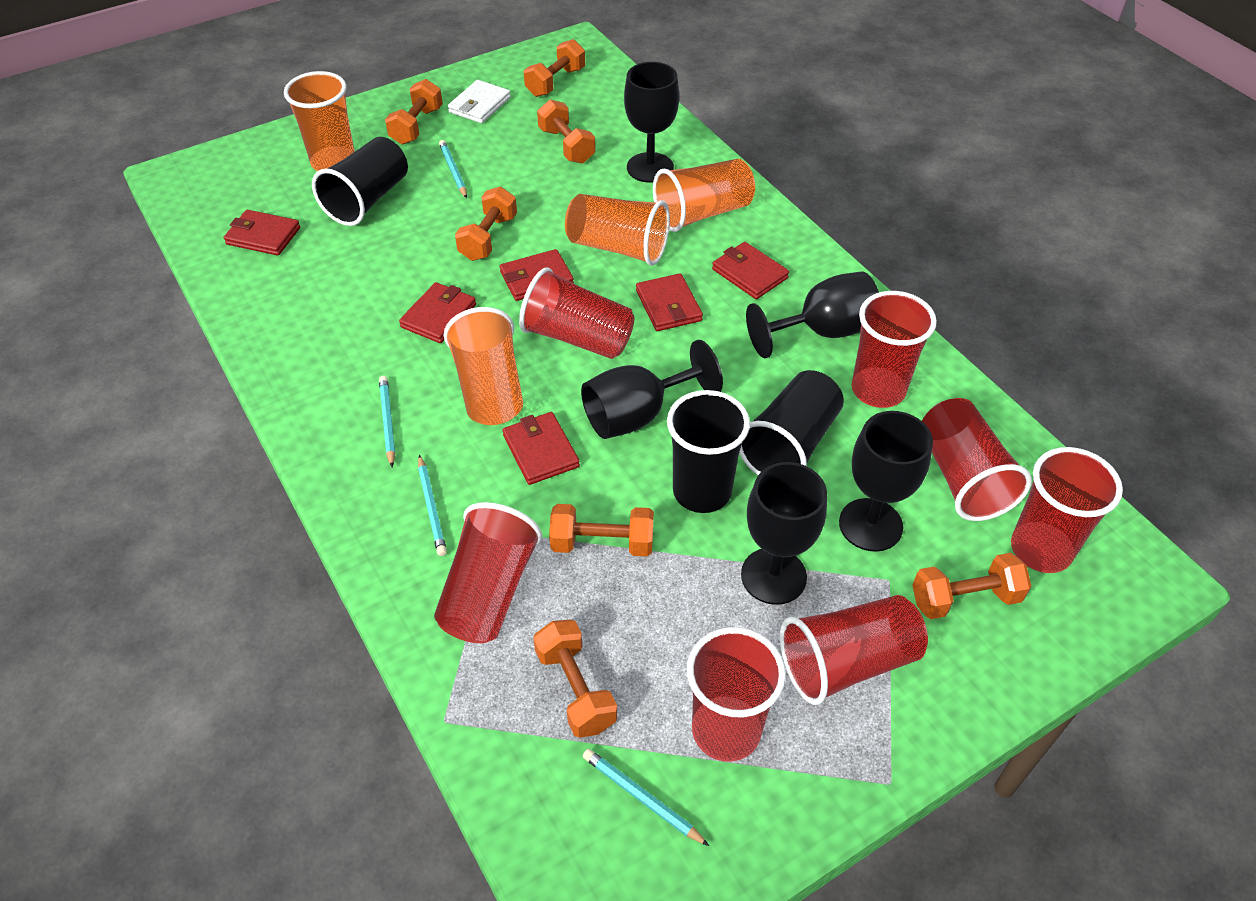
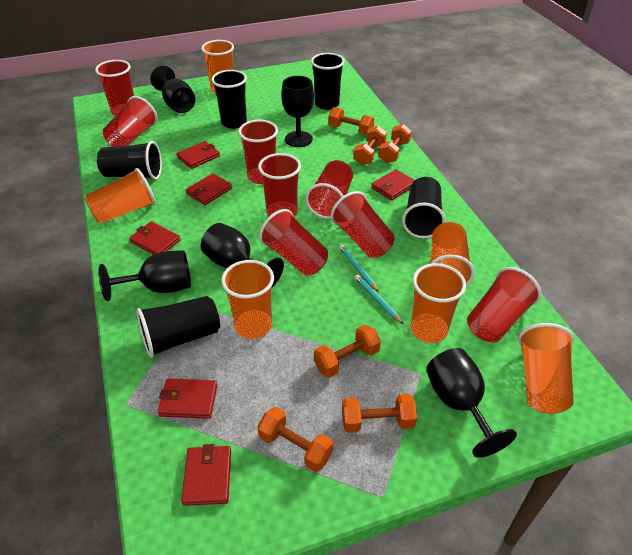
black cup: 3 -> 5
orange cup: 4 -> 6
orange dumbbell: 7 -> 6
red cup: 7 -> 8
turquoise pencil: 4 -> 2
white wallet: 1 -> 0

